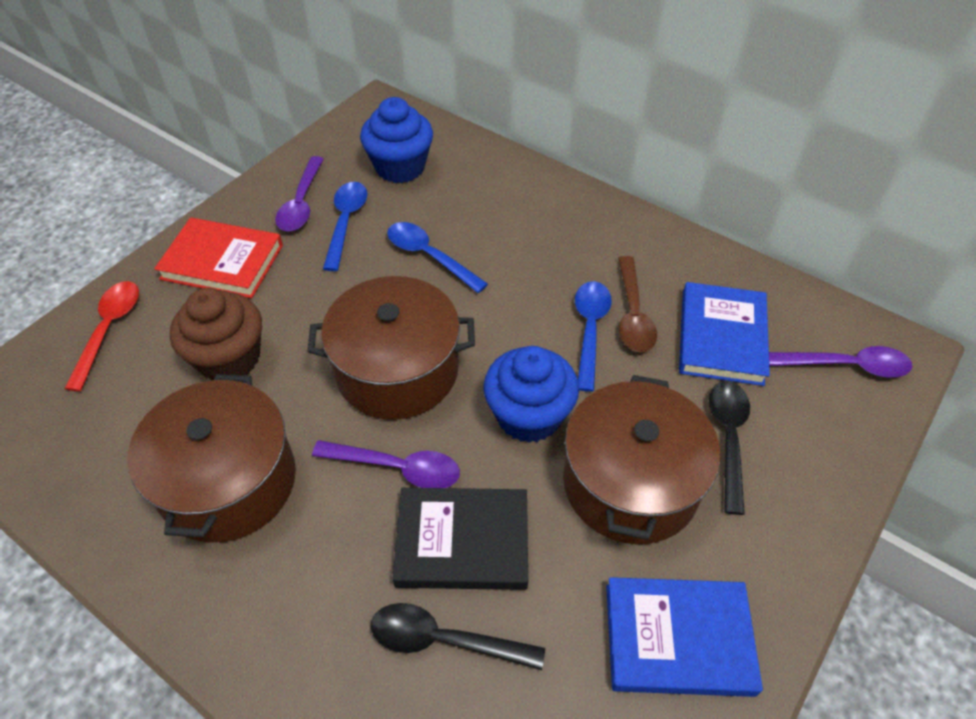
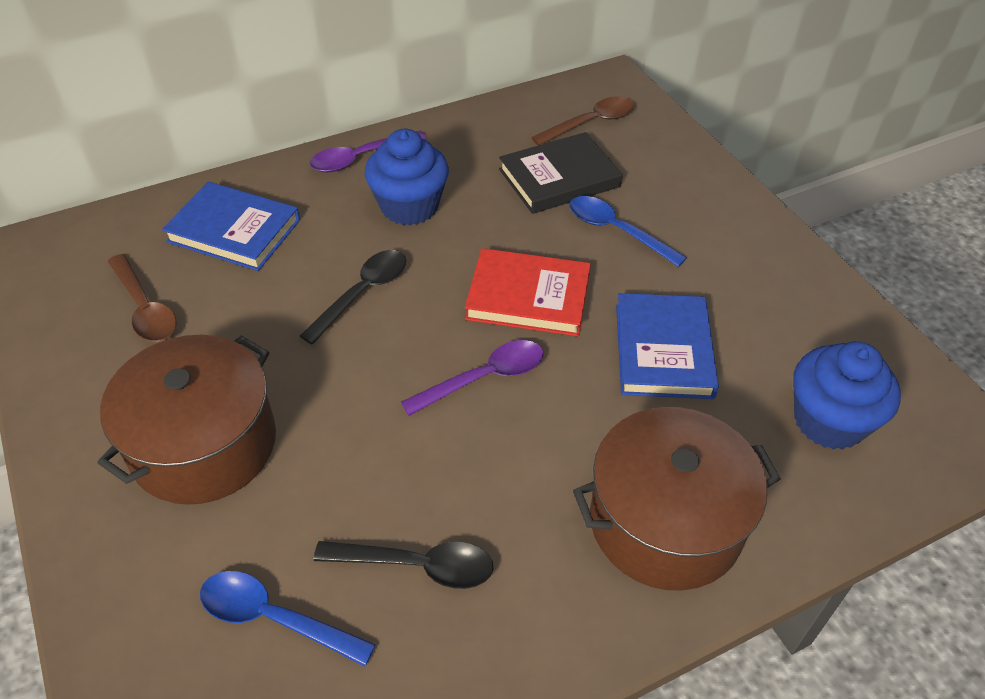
blue spoon: 3 -> 2
brown cupcake: 1 -> 0
brown pot: 3 -> 2
brown spoon: 1 -> 2
purple spoon: 3 -> 2
red spoon: 1 -> 0

